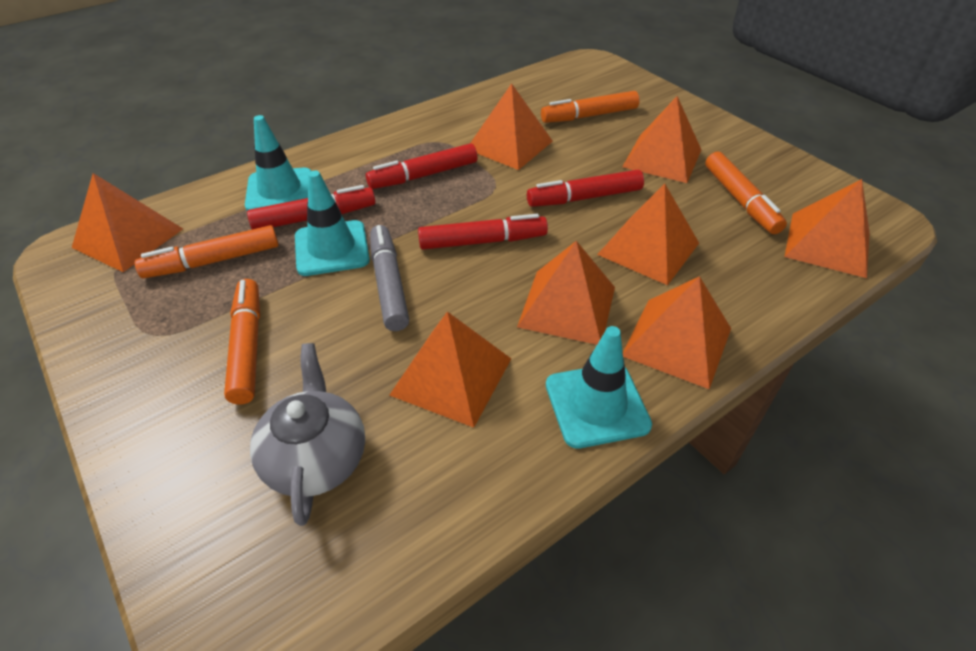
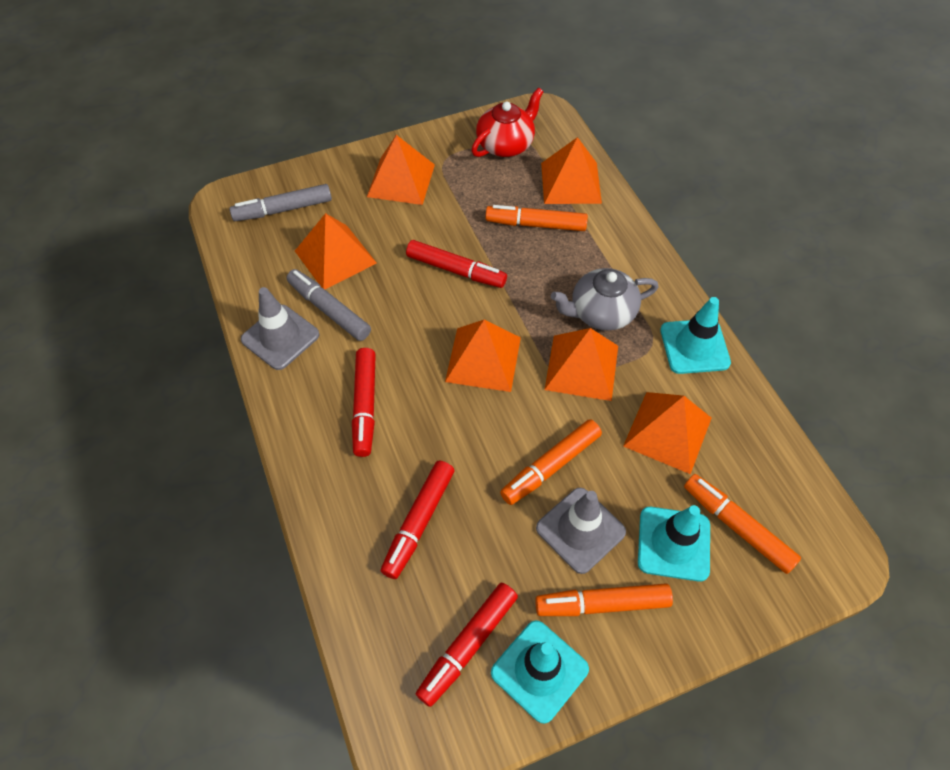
grey marker: 1 -> 2
grey traffic cone: 0 -> 2
orange pyramid: 8 -> 6
red teapot: 0 -> 1

